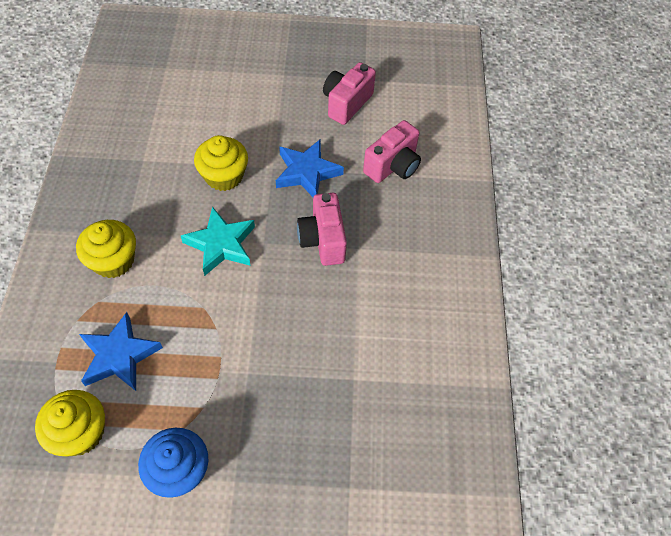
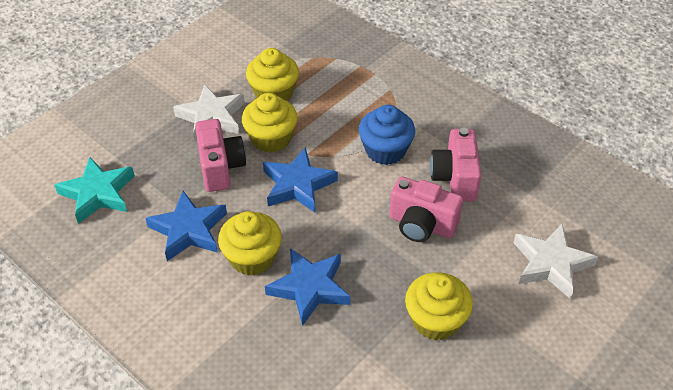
blue star: 2 -> 3
white star: 0 -> 2
yellow cupcake: 3 -> 4

